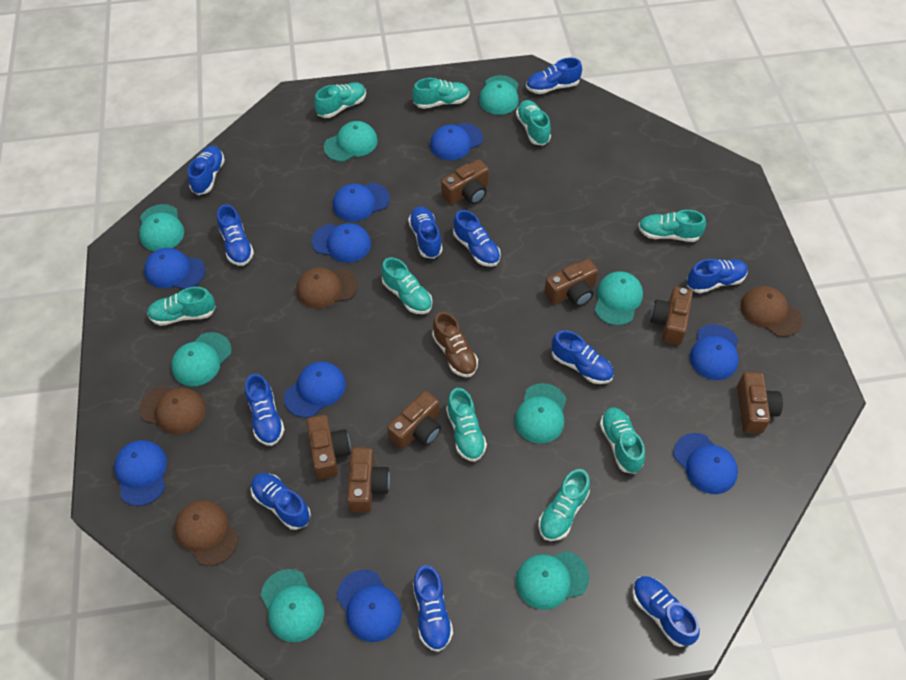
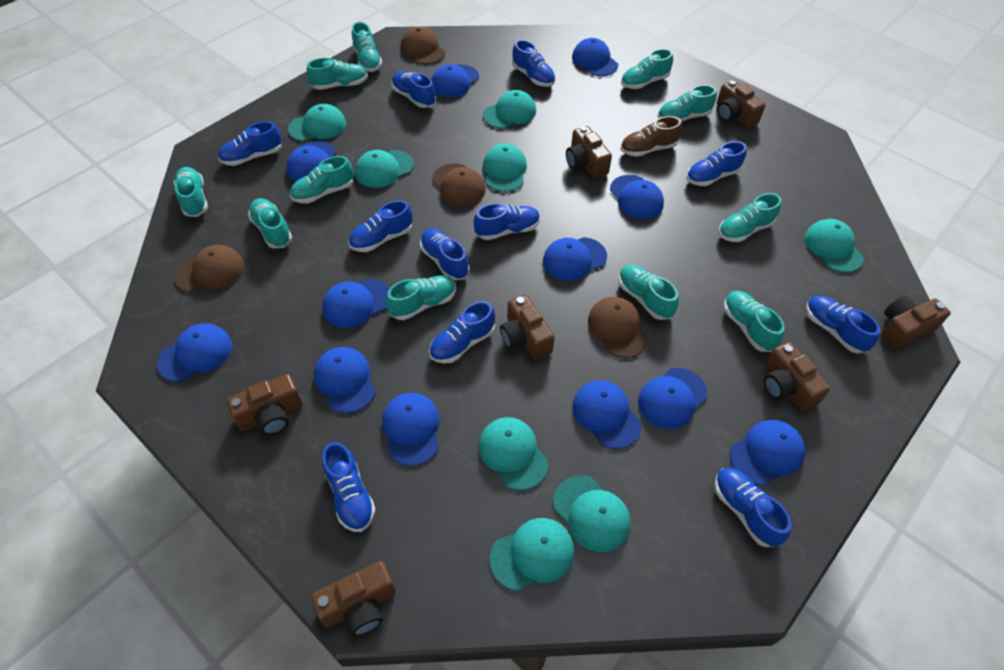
blue cap: 9 -> 12
turquoise shoe: 9 -> 11

